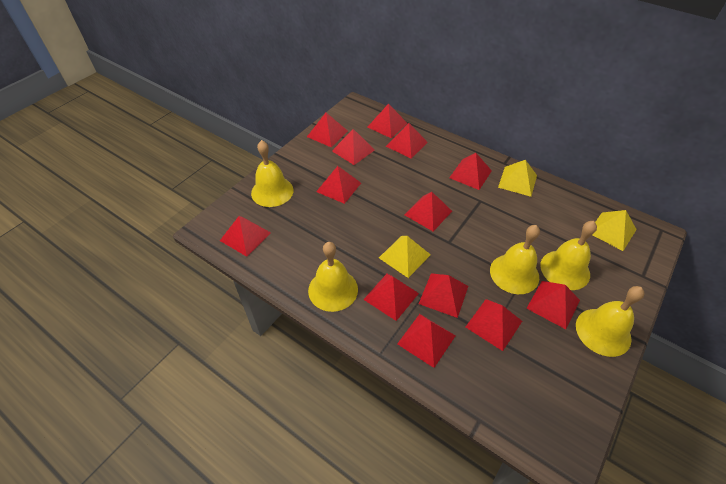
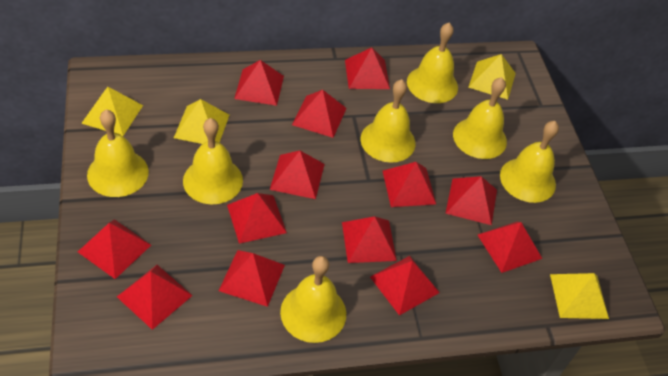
yellow bell: 5 -> 7
yellow pyramid: 3 -> 4

